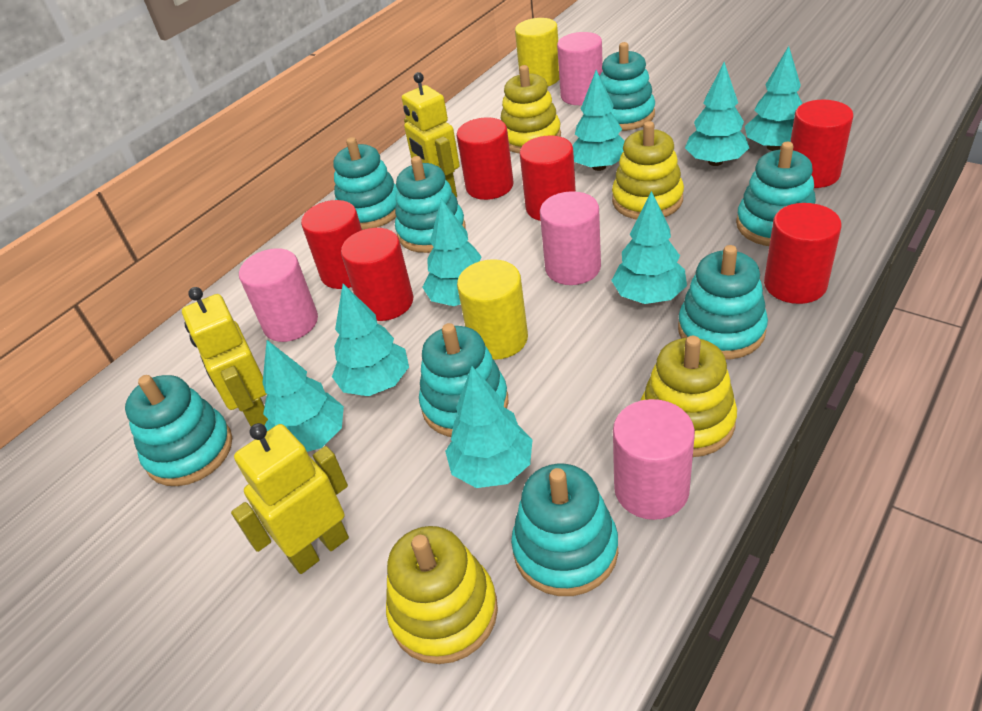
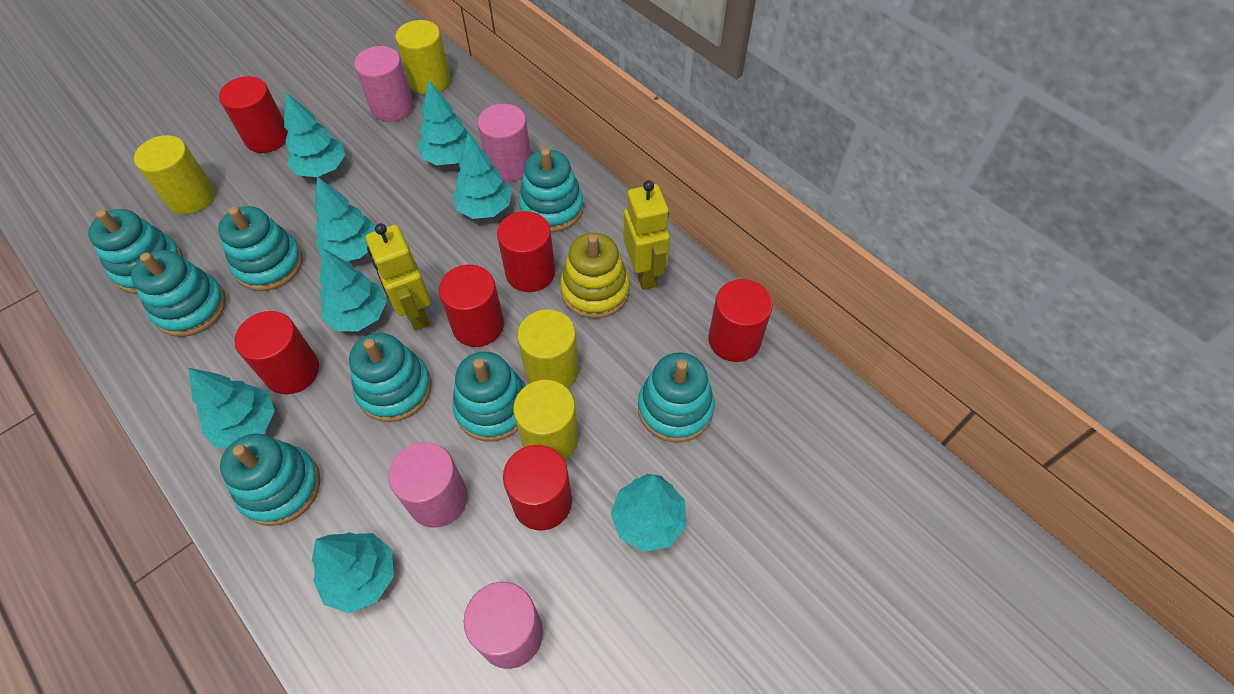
yellow cylinder: 2 -> 4
yellow robot: 3 -> 2
yellow stacking toy: 4 -> 1

